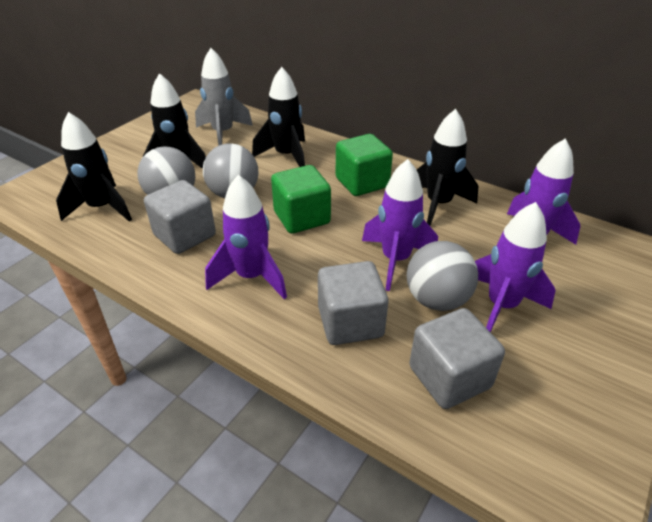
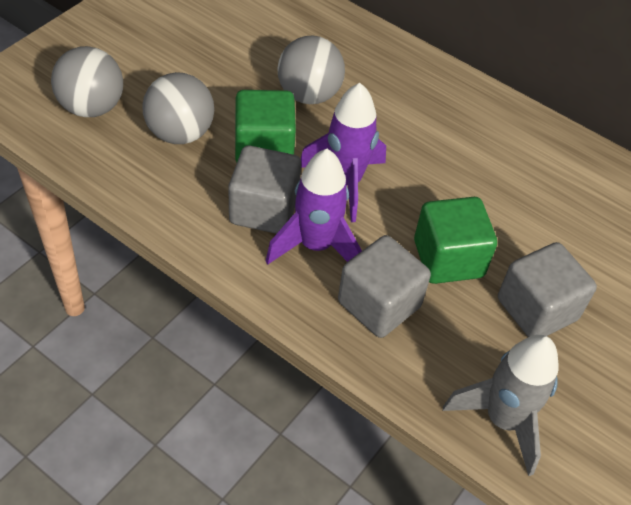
black rocket: 4 -> 0
purple rocket: 4 -> 2

